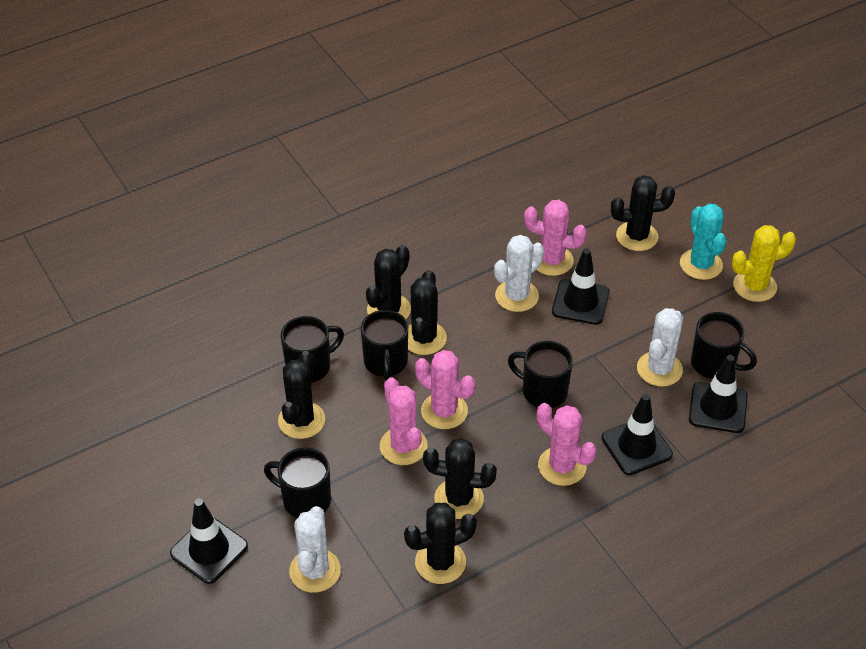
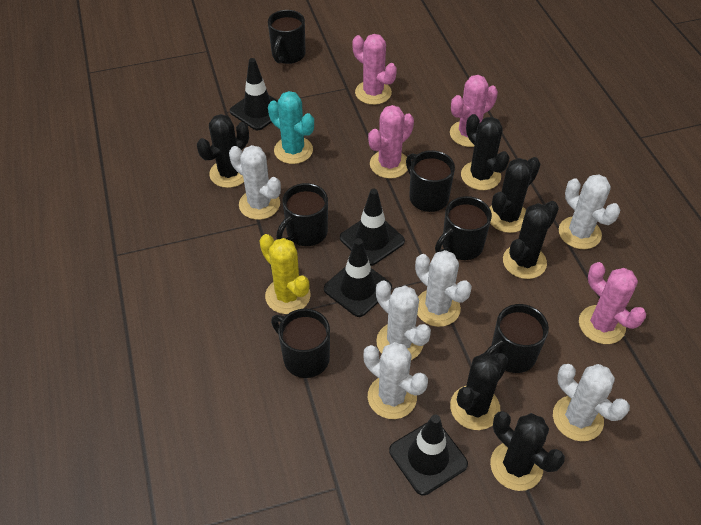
black mug: 5 -> 6
white cactus: 3 -> 6

